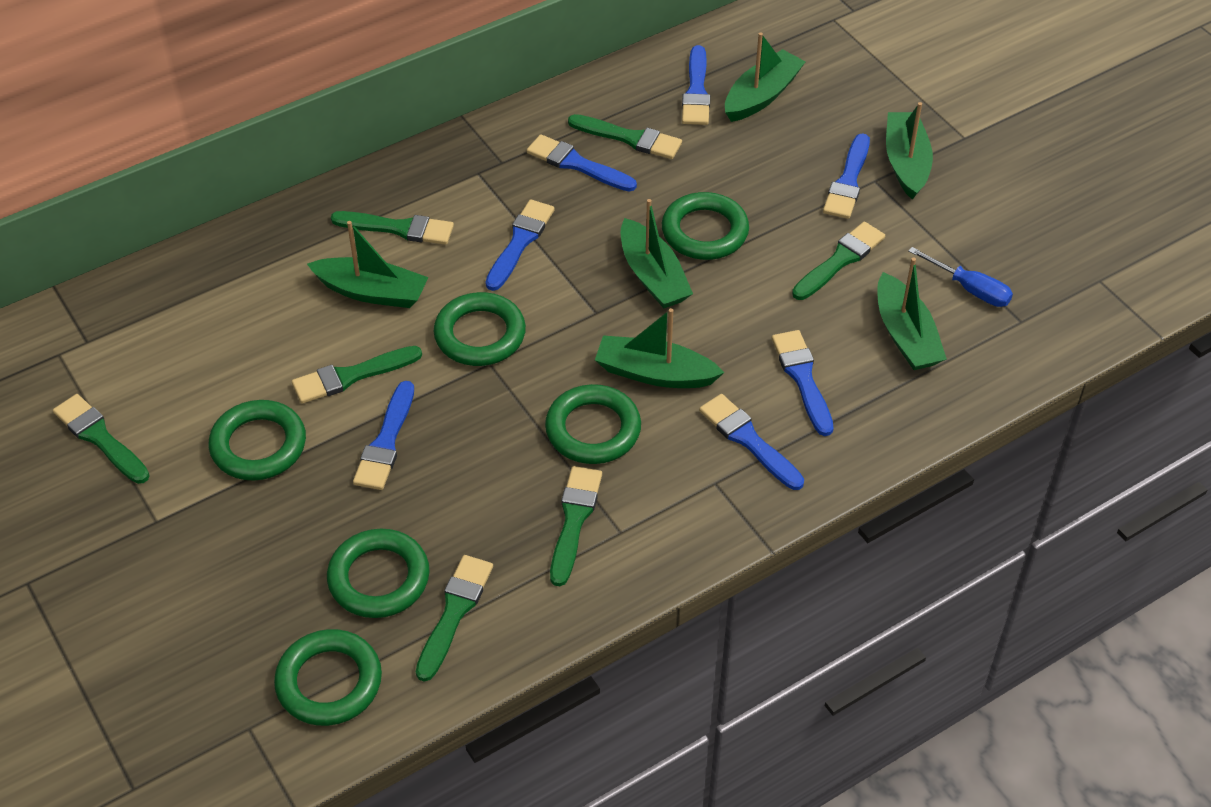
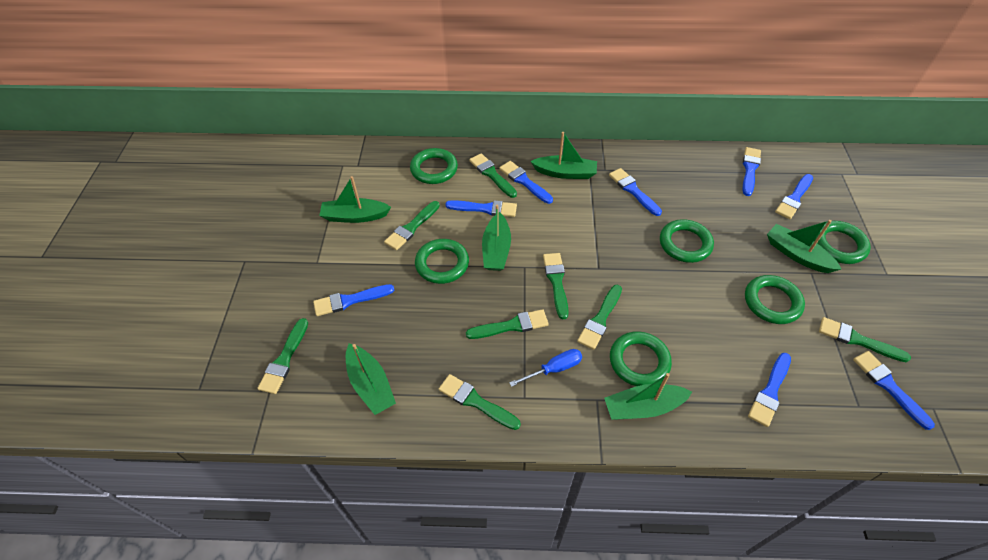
blue brush: 7 -> 8
green brush: 7 -> 8

